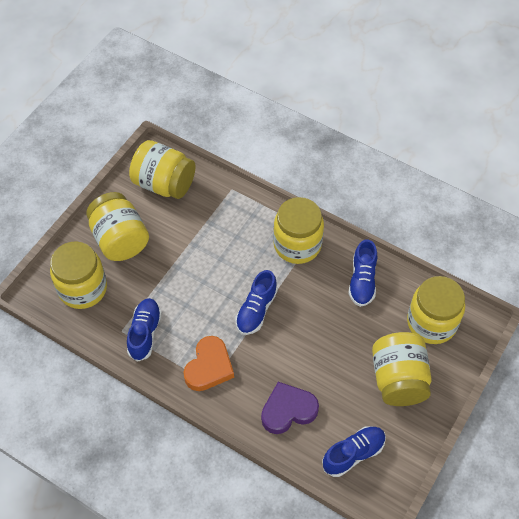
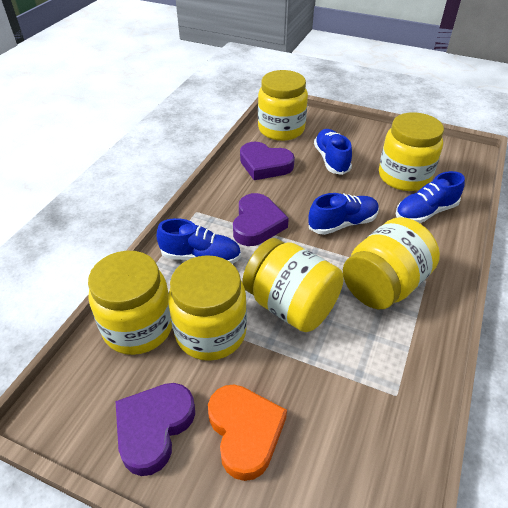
purple heart: 1 -> 3

